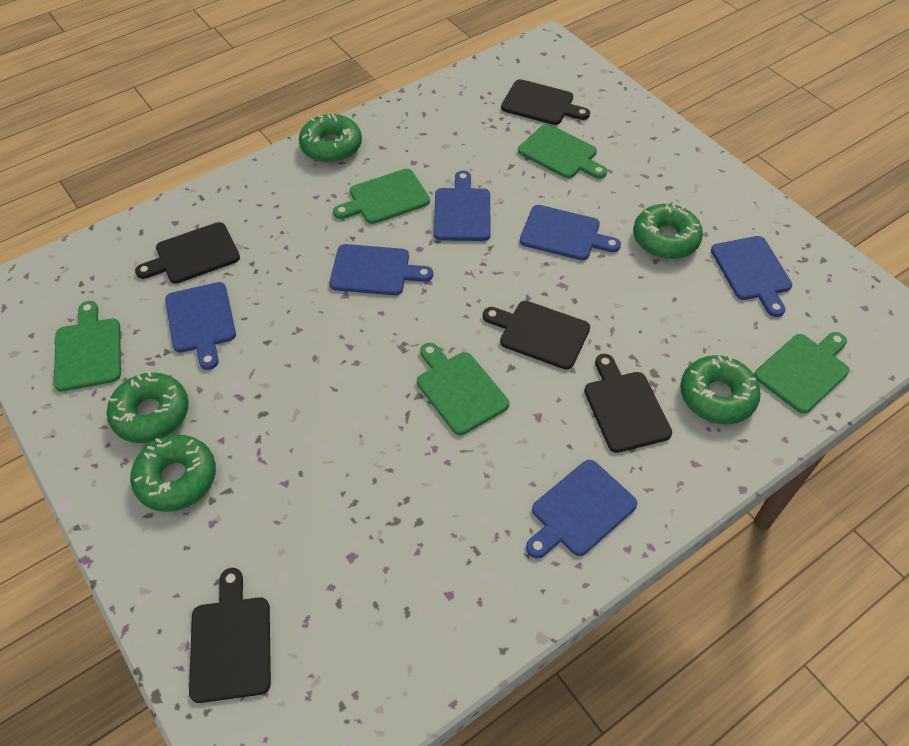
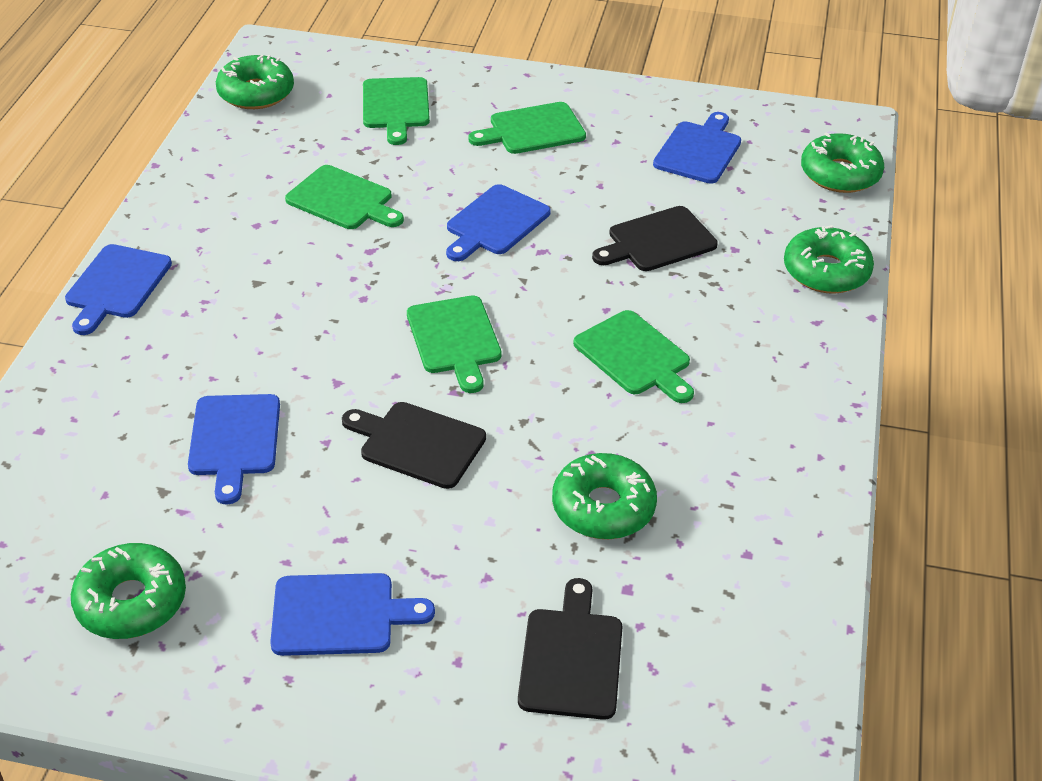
black cutting board: 5 -> 3
blue cutting board: 6 -> 5

